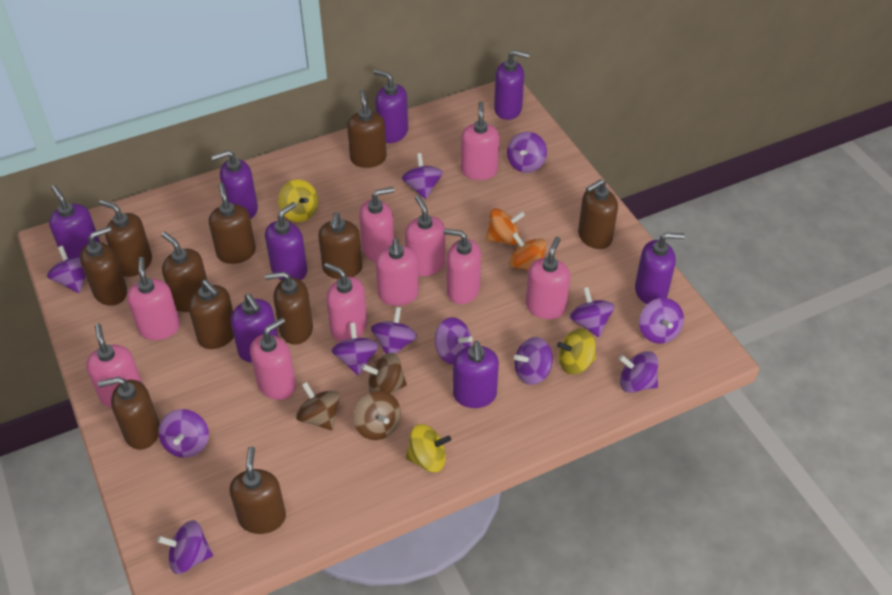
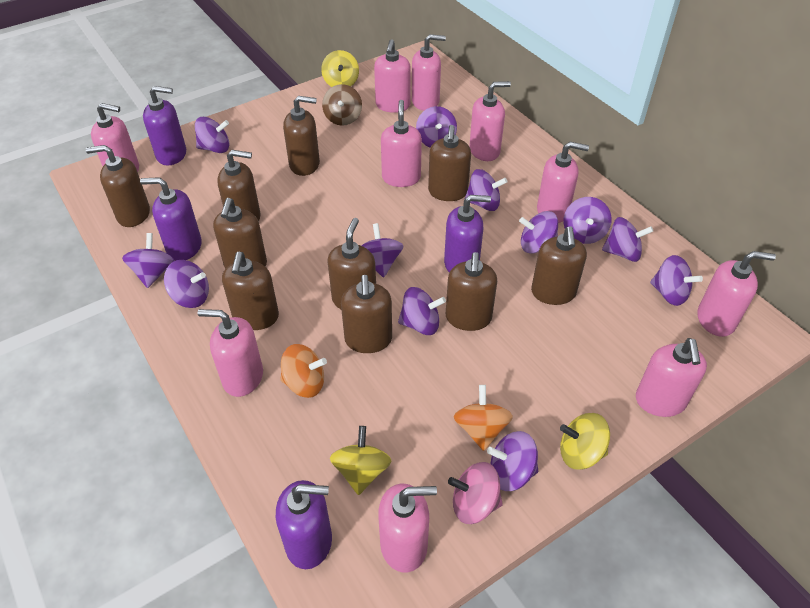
brown soap dispenser: 11 -> 10
brown spinning top: 3 -> 1
pink spinning top: 0 -> 1
purple soap dispenser: 8 -> 4

